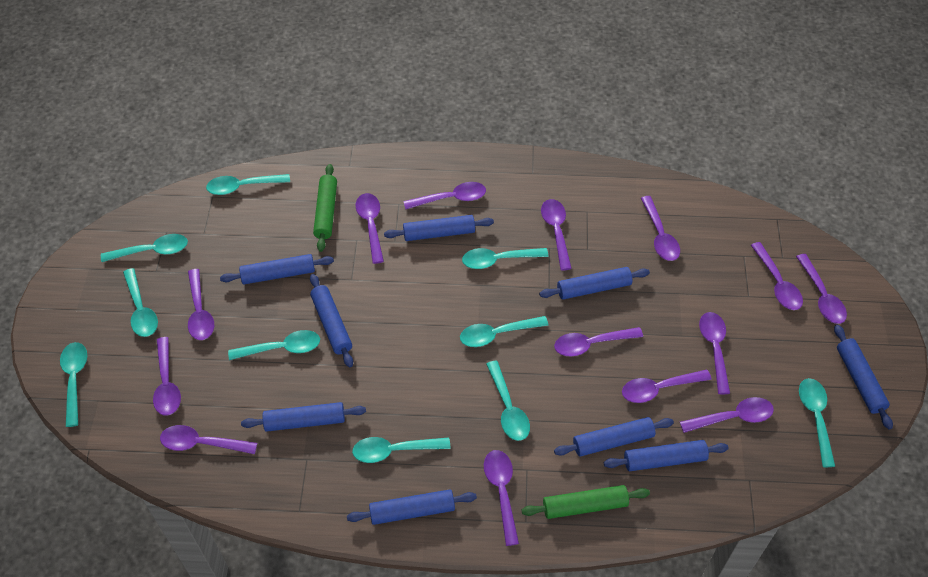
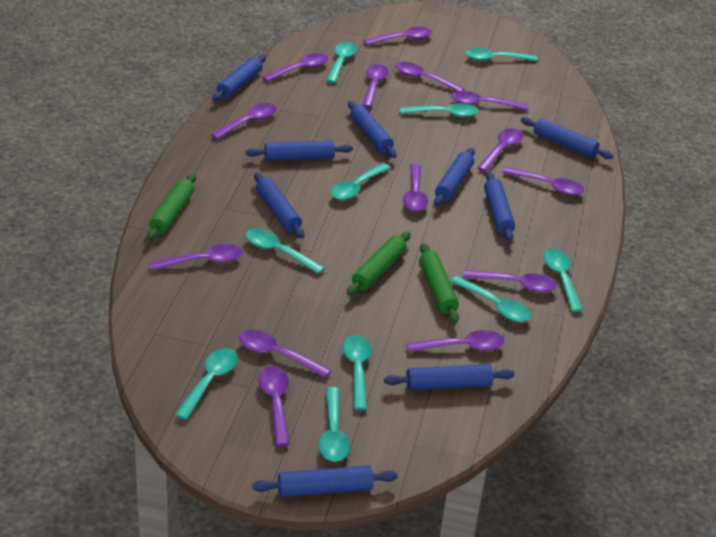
green rolling pin: 2 -> 3

